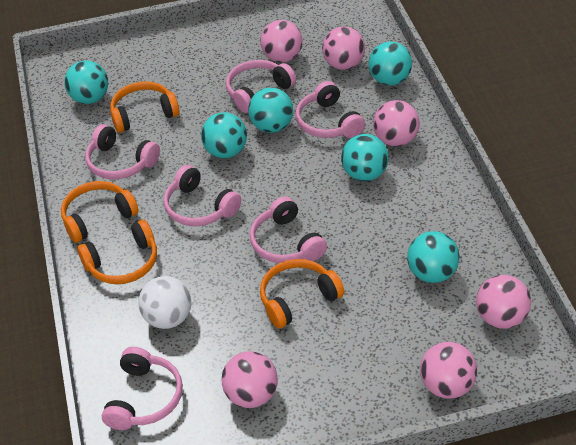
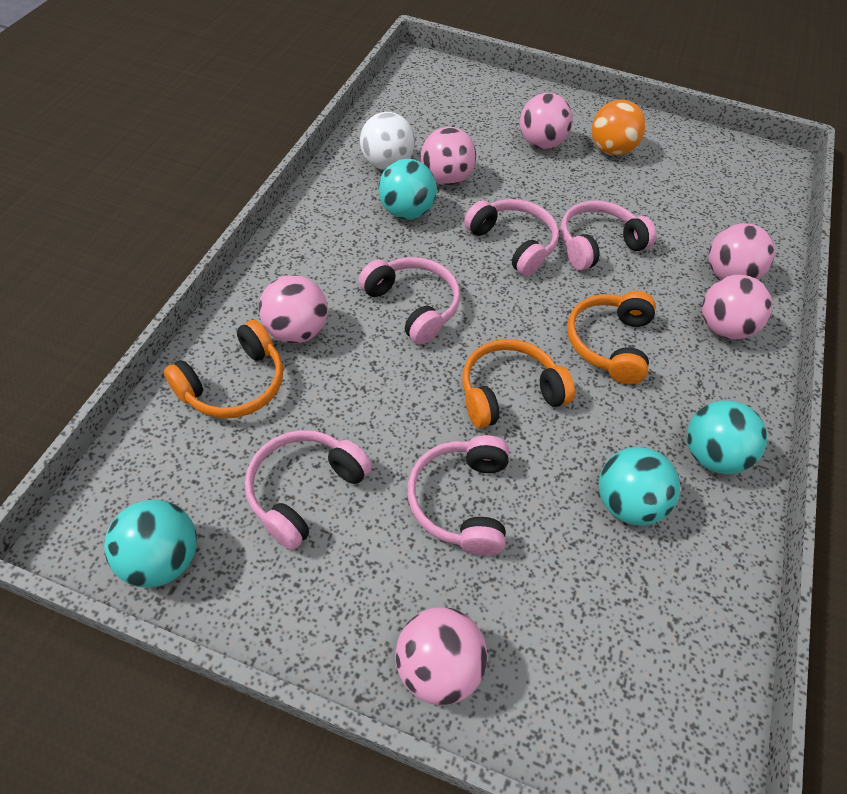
orange ball: 0 -> 1
orange headphones: 4 -> 3
pink headphones: 6 -> 5
turquoise ball: 6 -> 4

